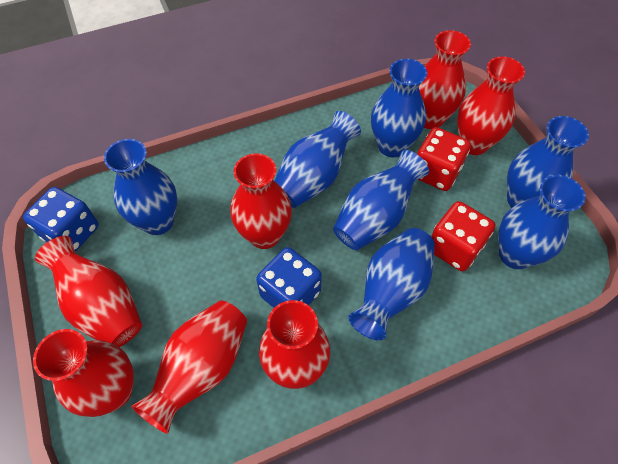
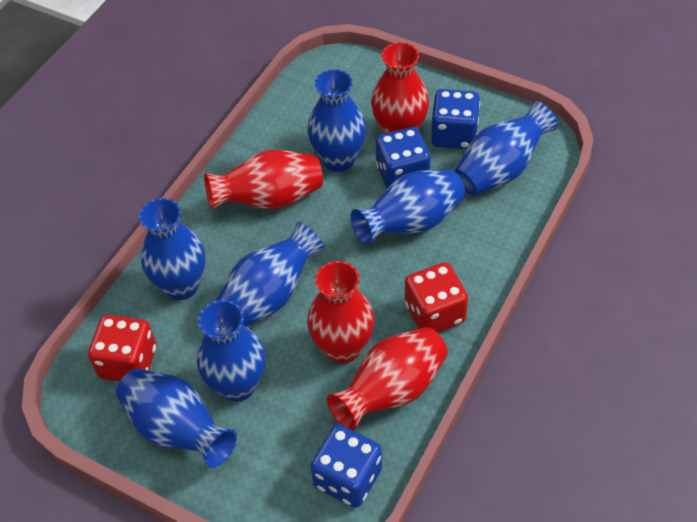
blue dice: 2 -> 3
red vase: 7 -> 4

